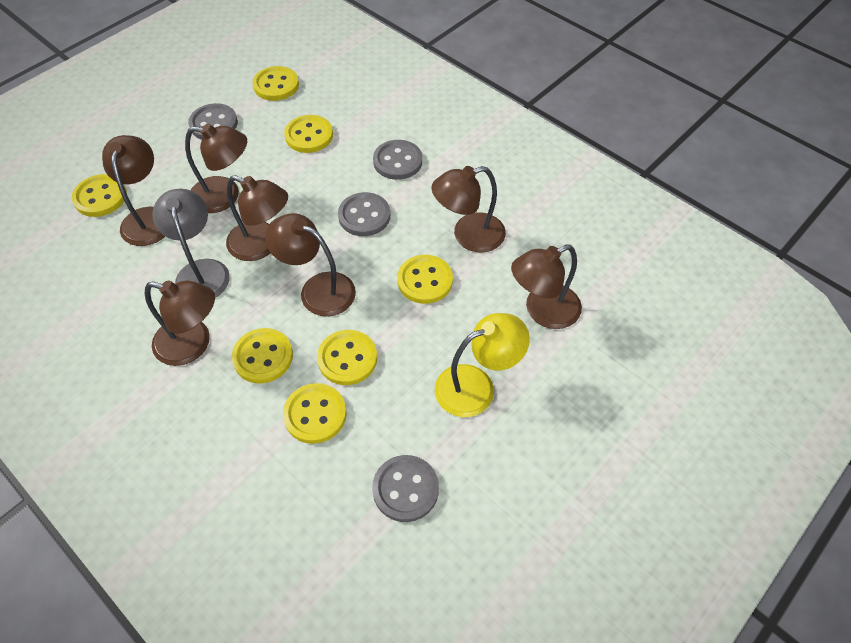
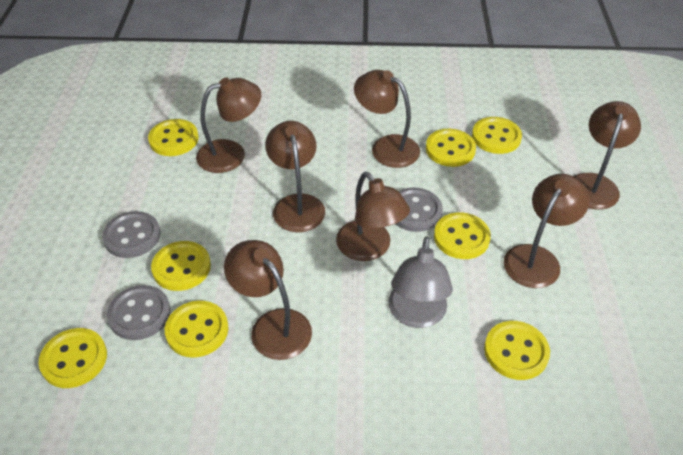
grey button: 4 -> 3
yellow button: 7 -> 8
yellow lamp: 1 -> 0

